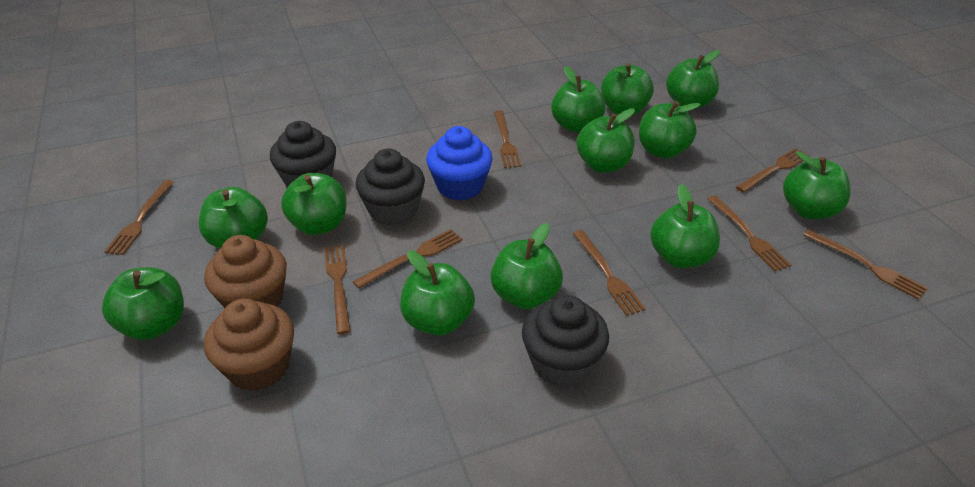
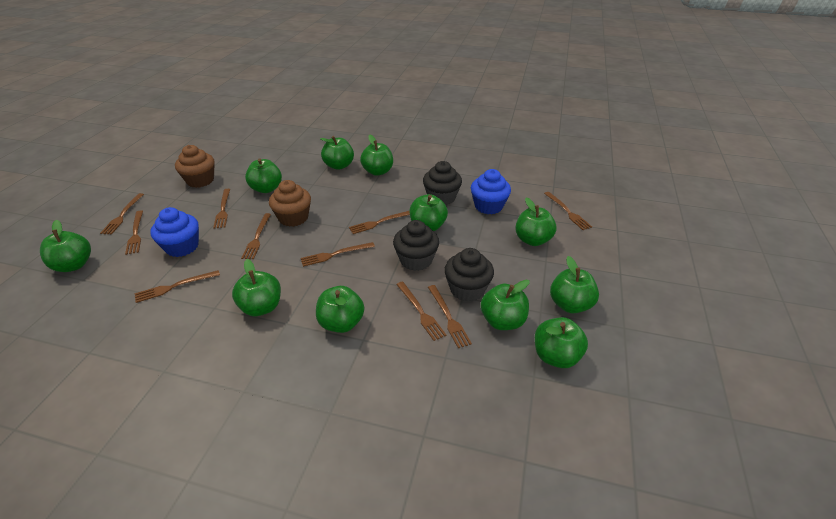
blue cupcake: 1 -> 2
brown fork: 8 -> 10
green apple: 12 -> 11

